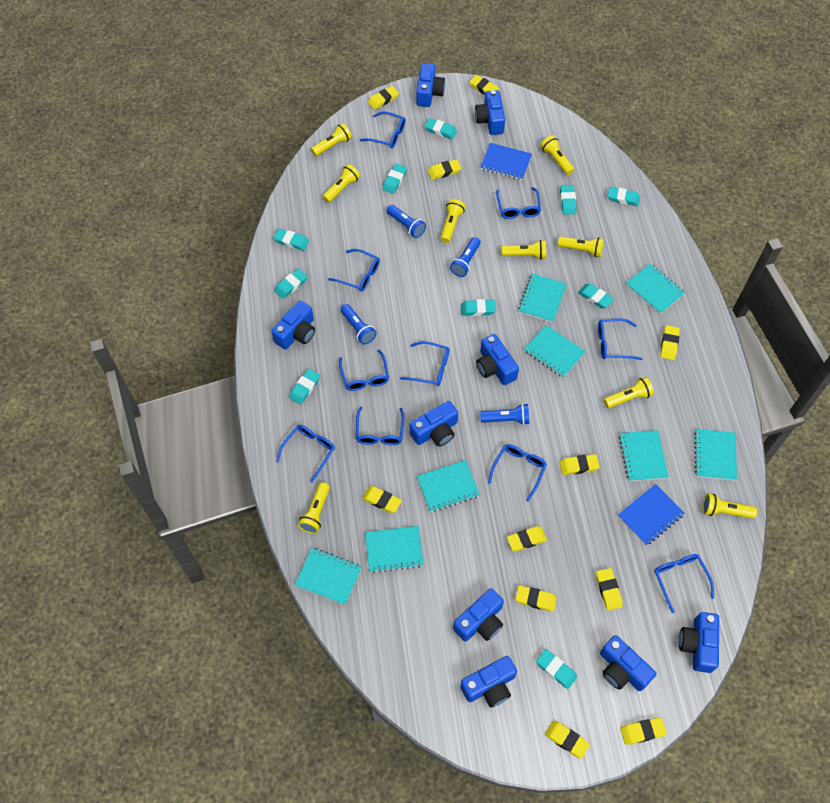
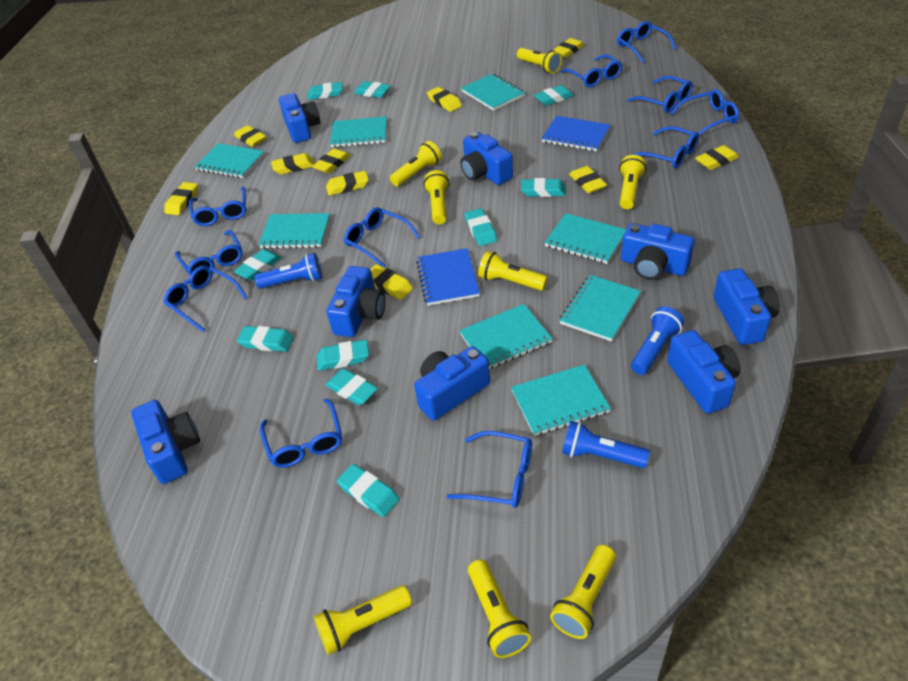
blue camera: 9 -> 8
blue flashlight: 4 -> 3
blue glasses: 10 -> 11
yellow eraser: 11 -> 10
yellow flashlight: 9 -> 8

